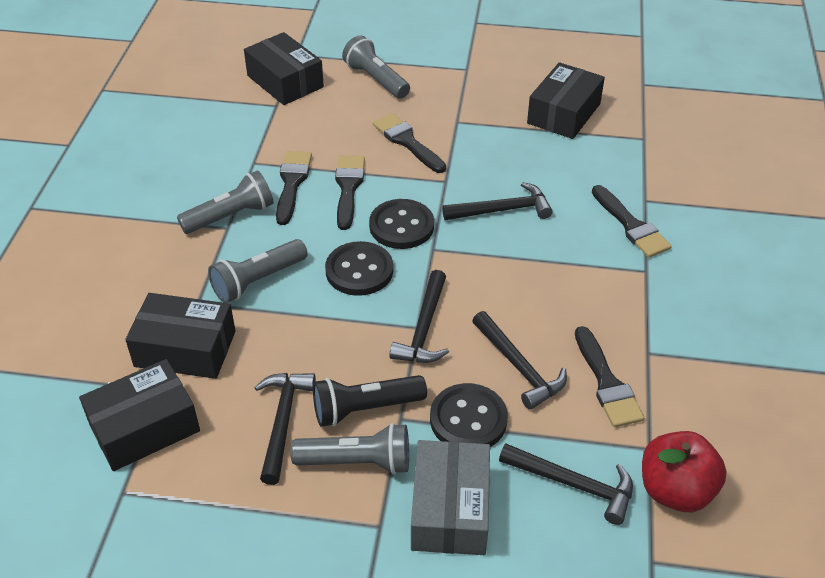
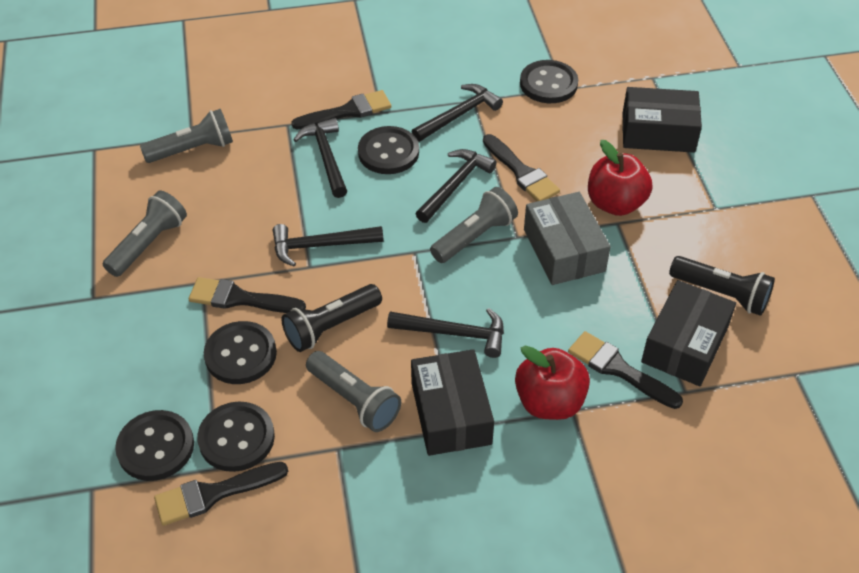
black box: 4 -> 3
black button: 3 -> 5
black flashlight: 1 -> 2
red apple: 1 -> 2

